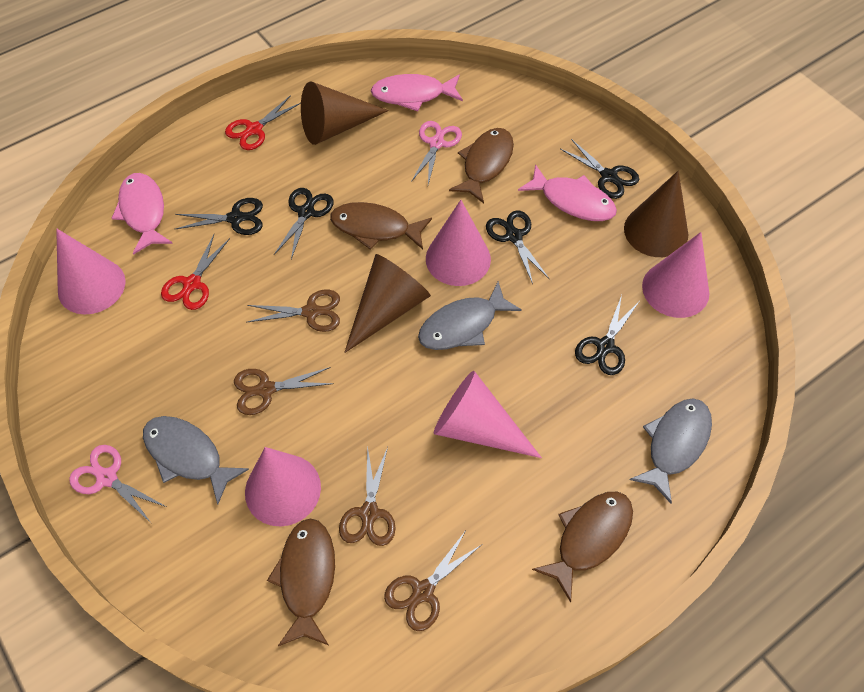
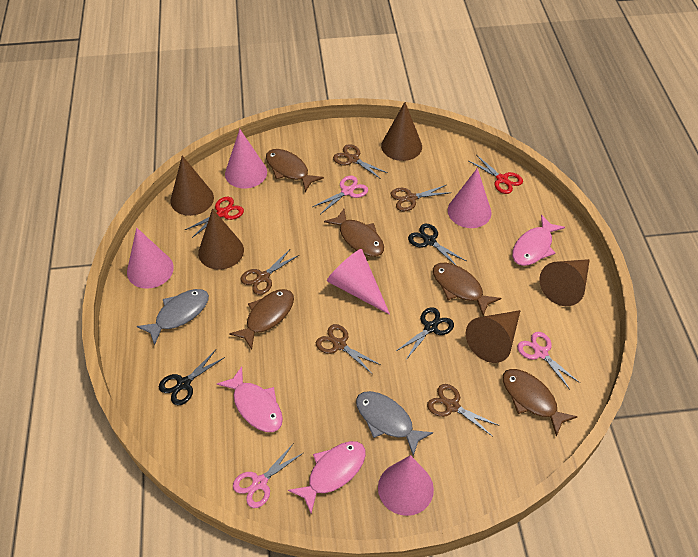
black scissors: 5 -> 3
brown cone: 3 -> 5
brown fish: 4 -> 5
brown scissors: 4 -> 5
grey fish: 3 -> 2
pink scissors: 2 -> 3

